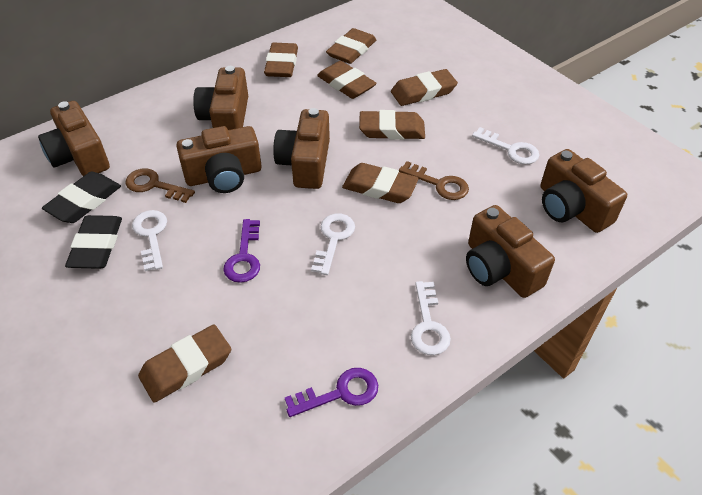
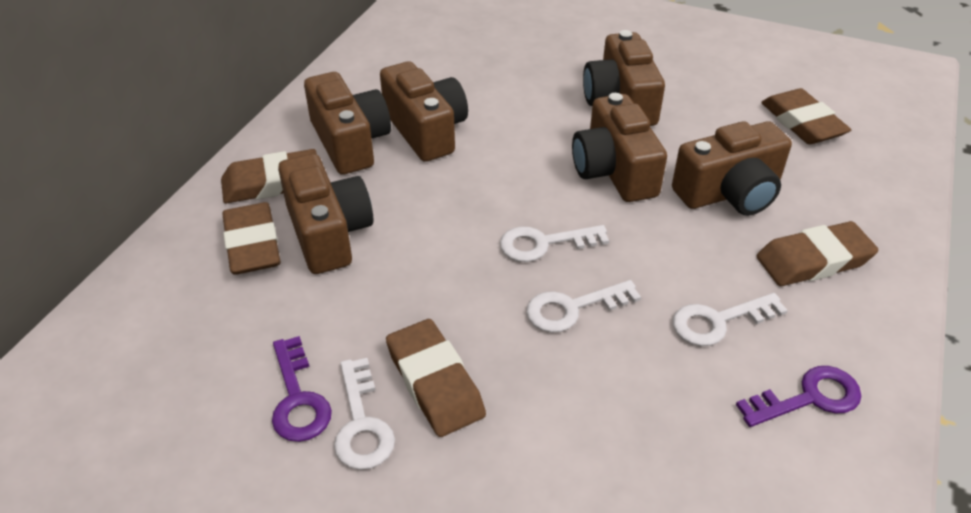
black eraser: 2 -> 0
brown eraser: 7 -> 5
brown key: 2 -> 0

